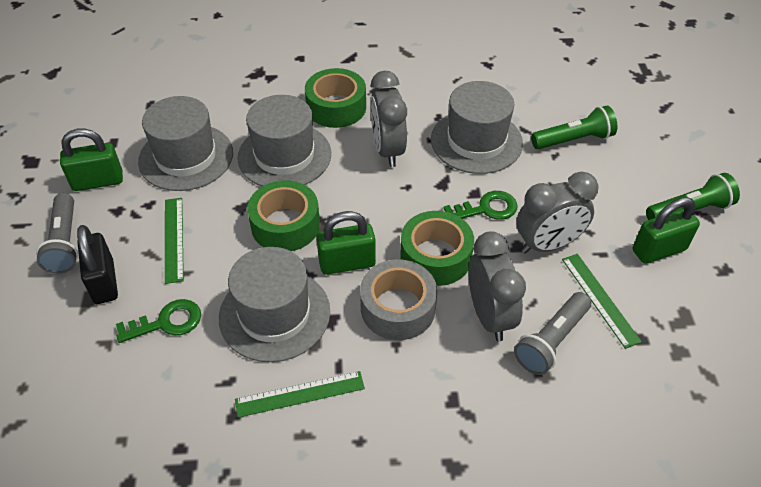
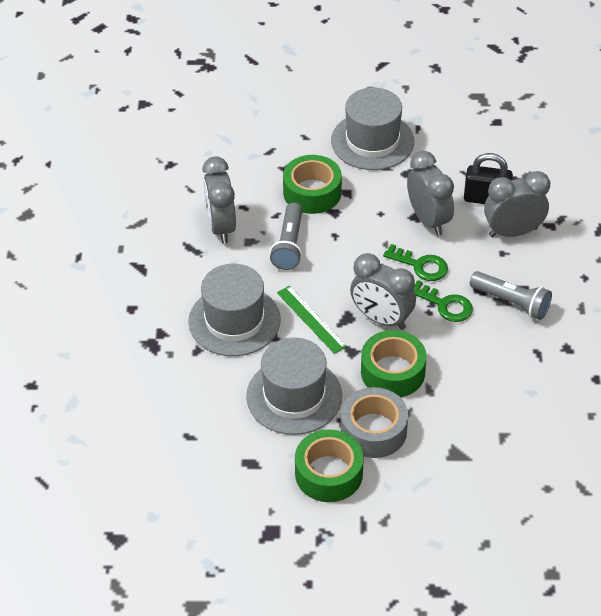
green flashlight: 2 -> 0
green padlock: 3 -> 0
green ruler: 3 -> 1
grey clock: 3 -> 4
grey hat: 4 -> 3

